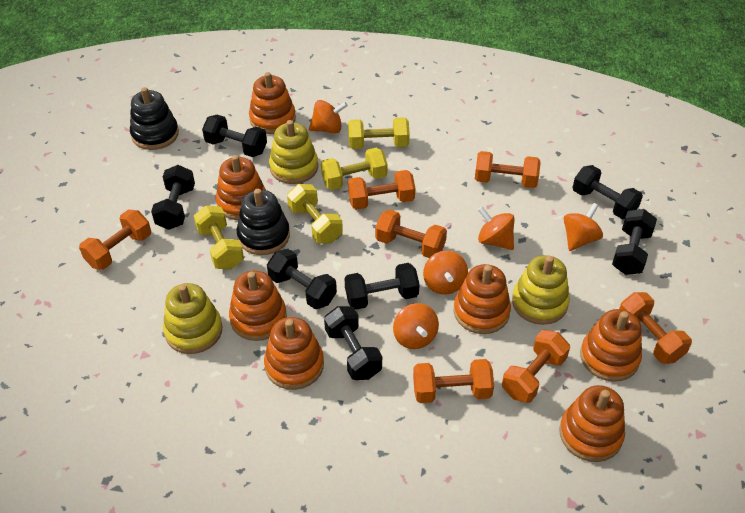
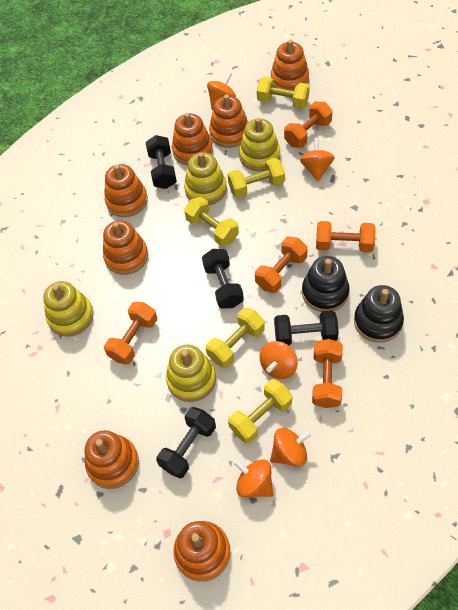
black dumbbell: 7 -> 4
orange dumbbell: 7 -> 5
yellow dumbbell: 4 -> 5
yellow stacking toy: 3 -> 4

